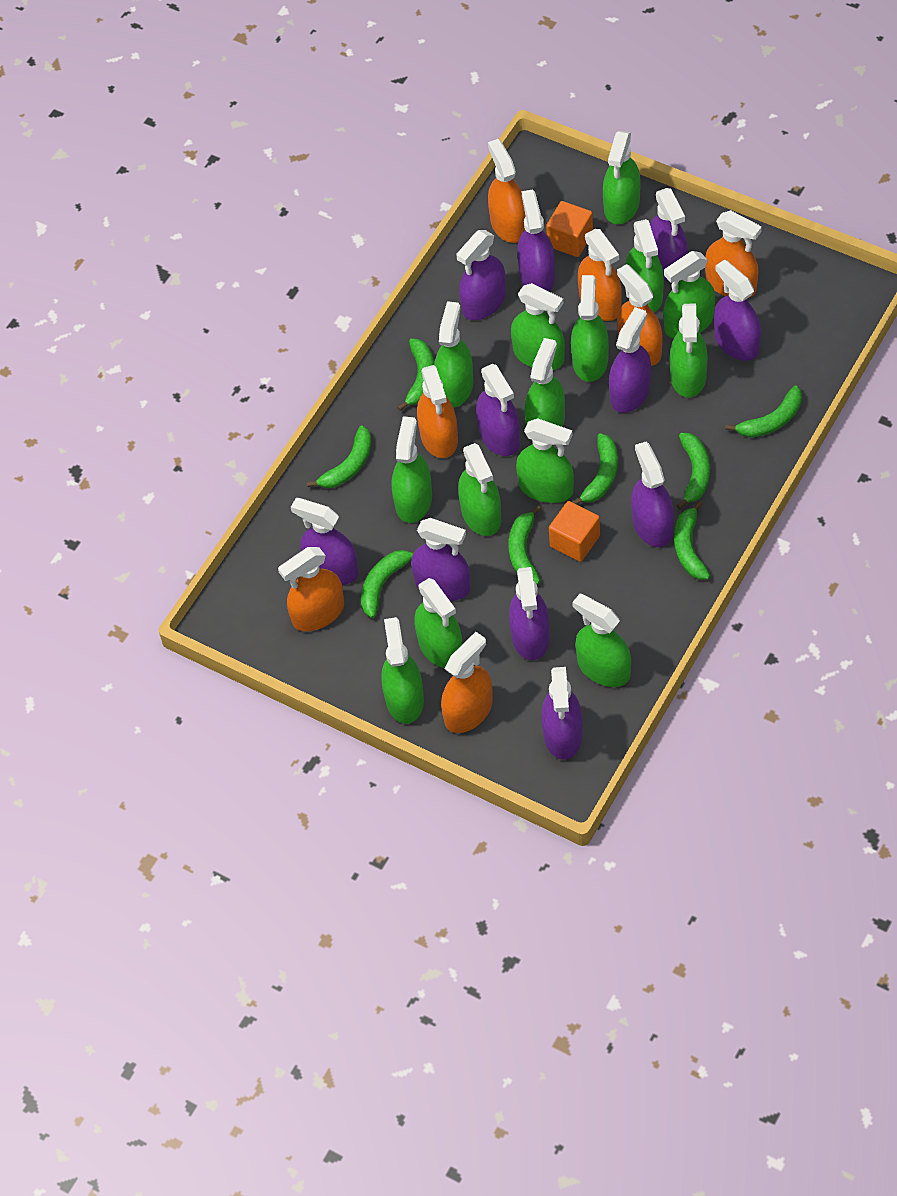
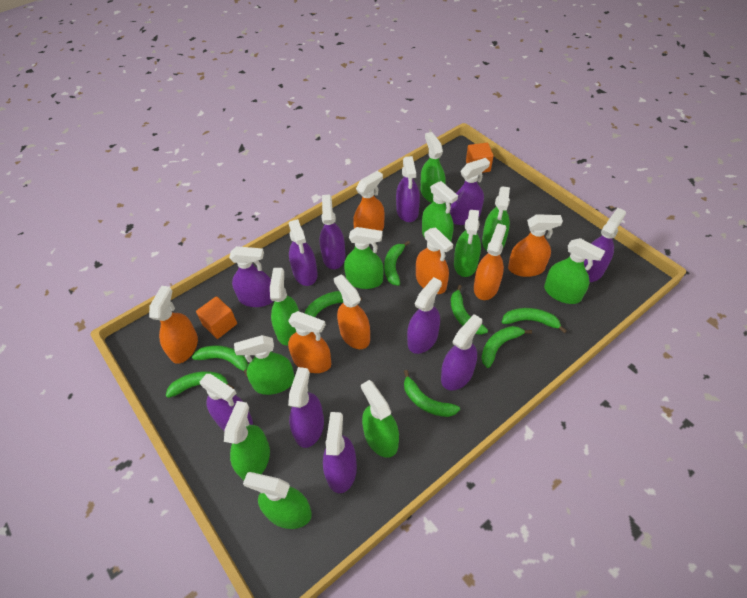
green spray bottle: 14 -> 11

